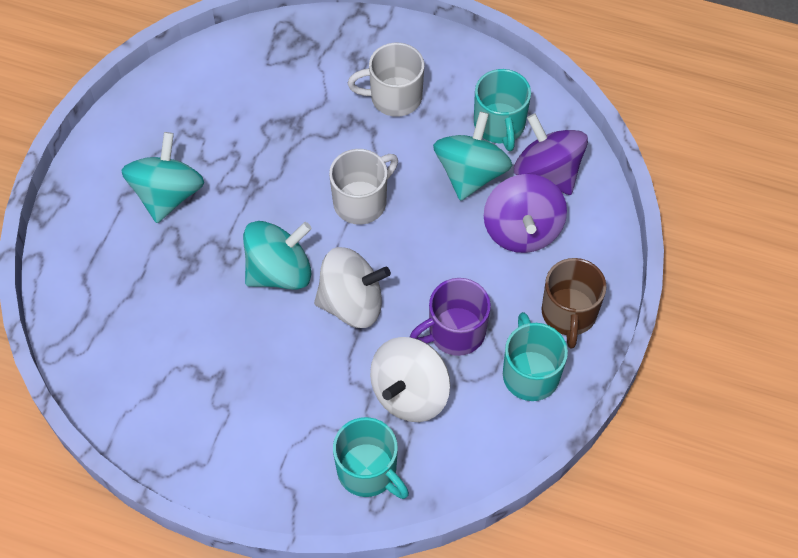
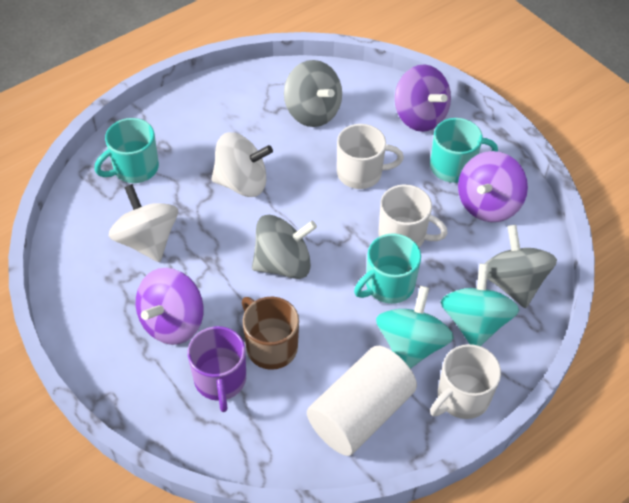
grey spinning top: 0 -> 3
purple spinning top: 2 -> 3
turquoise spinning top: 3 -> 2
white cylinder: 0 -> 1
white mug: 2 -> 3

